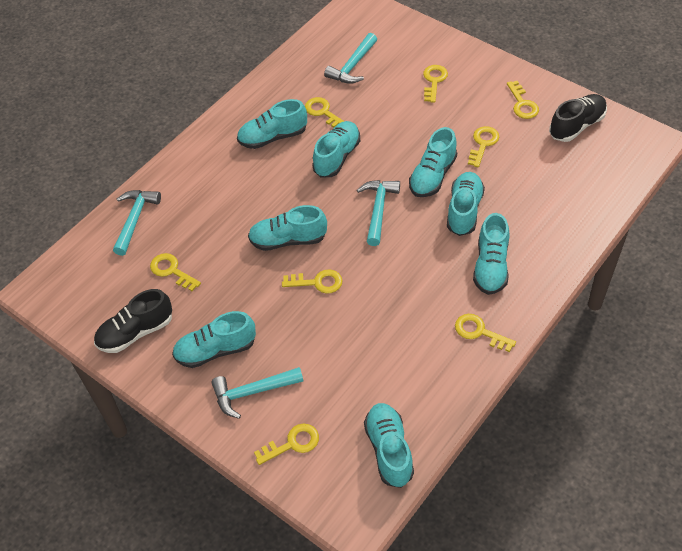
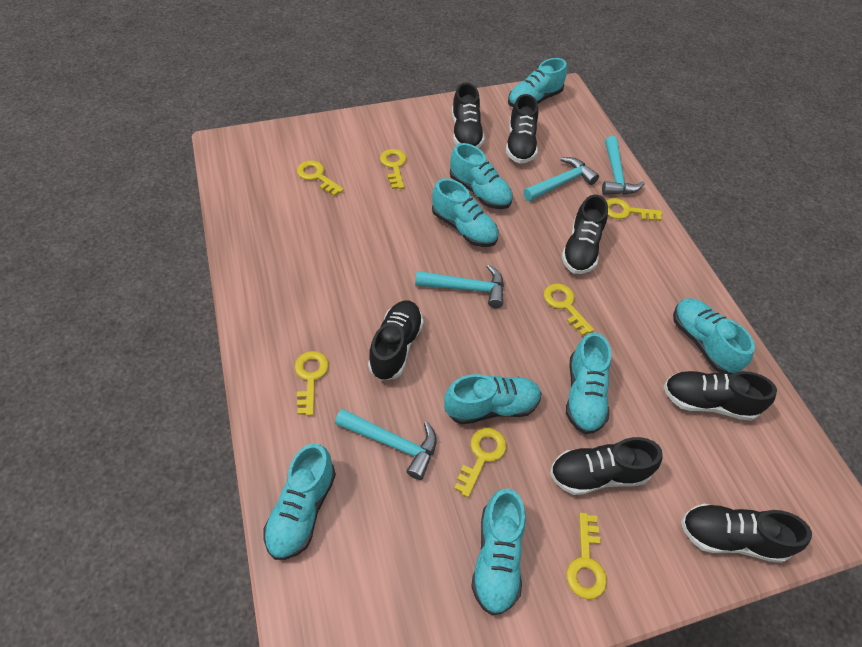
black shoe: 2 -> 7
yellow key: 8 -> 7

